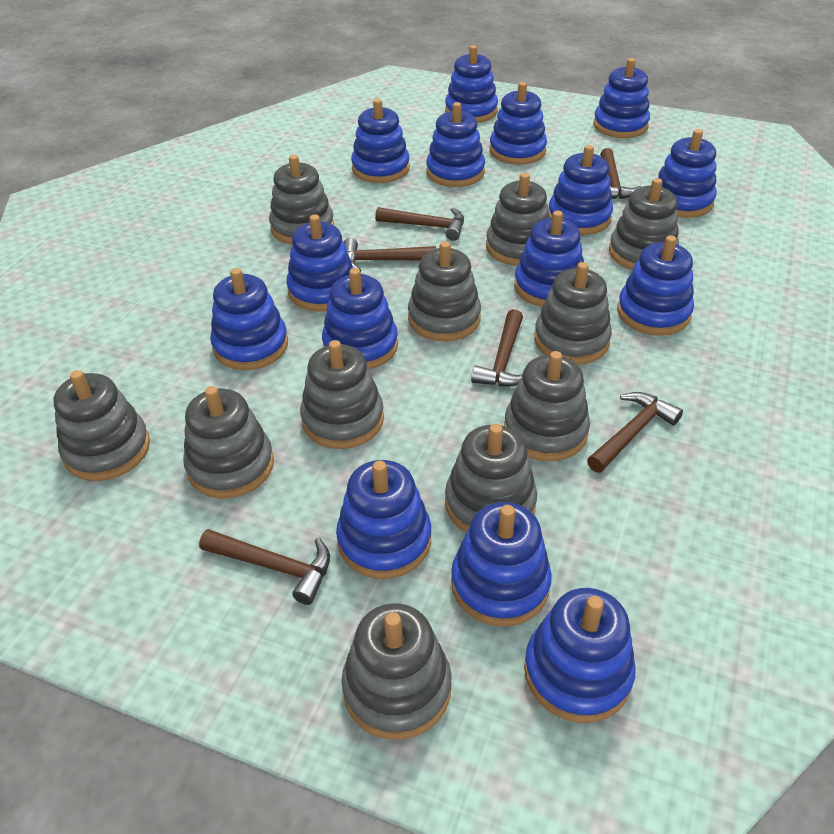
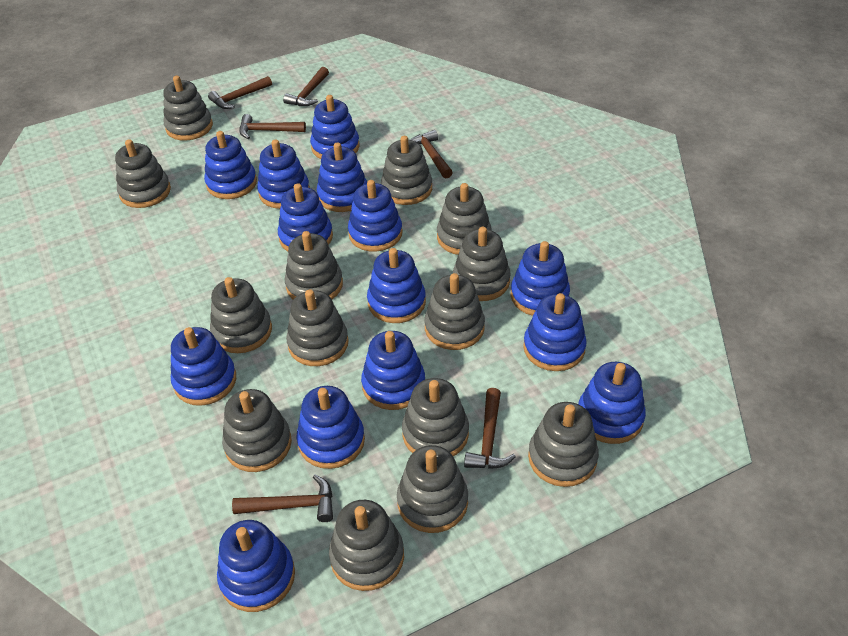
blue stacking toy: 15 -> 14
grey stacking toy: 11 -> 14

